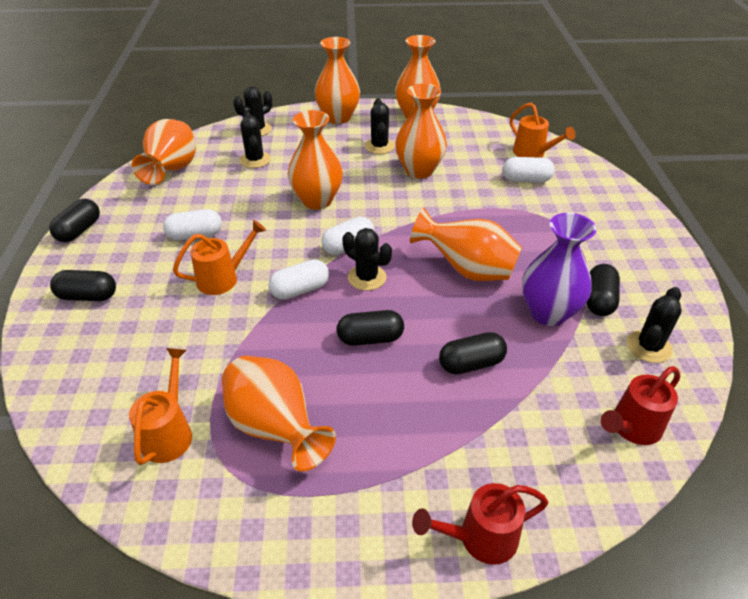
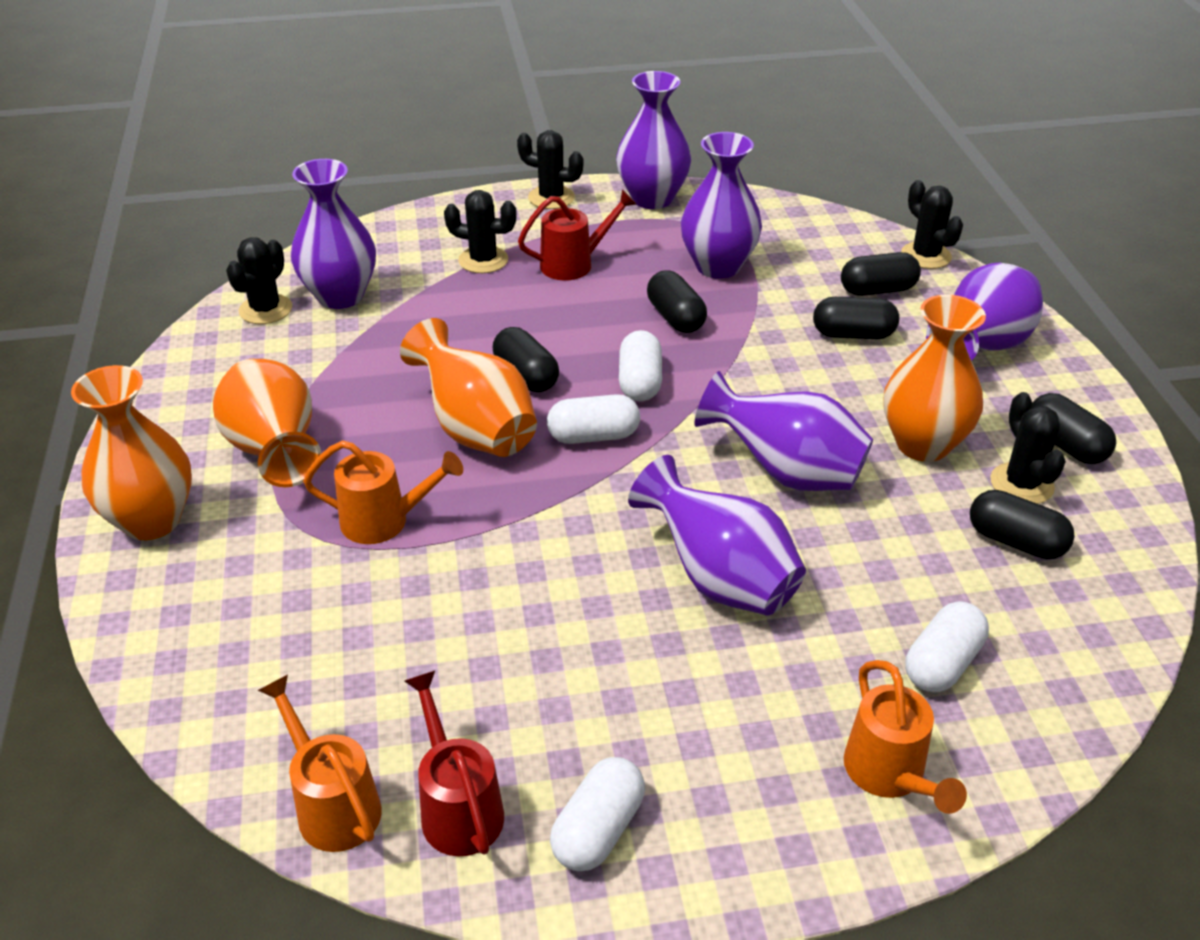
black capsule: 5 -> 6
orange vase: 7 -> 4
purple vase: 1 -> 6

